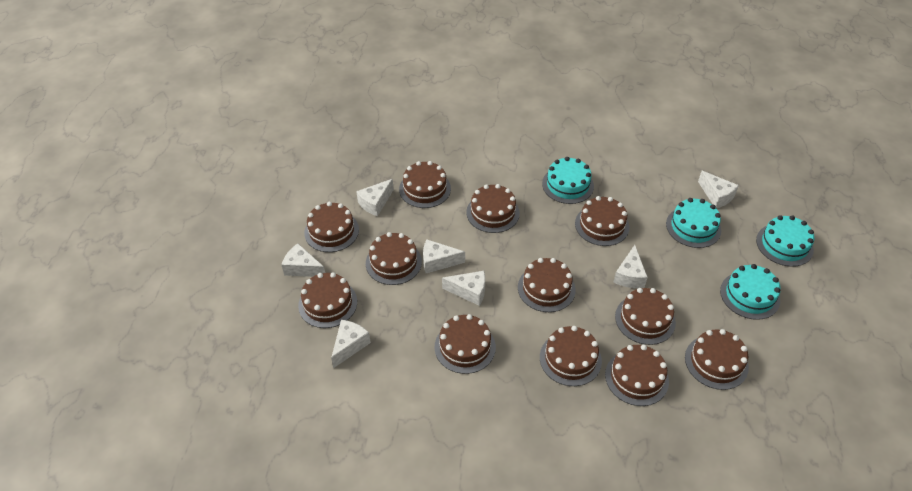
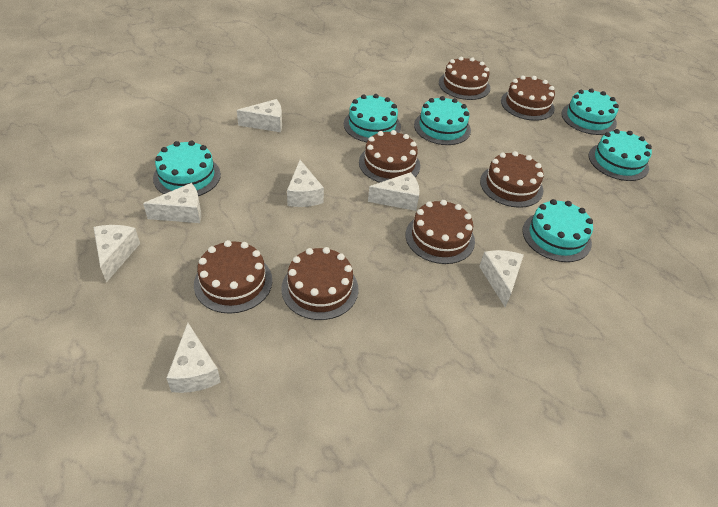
brown cake: 12 -> 7
turquoise cake: 4 -> 6

